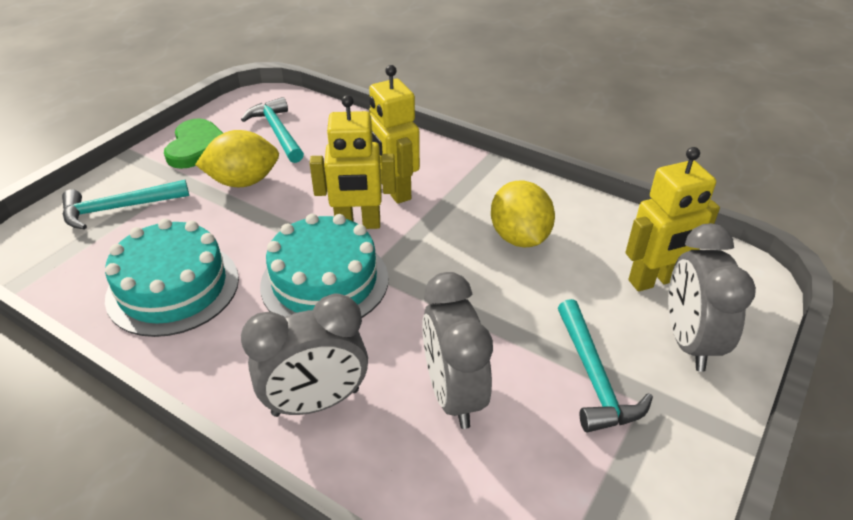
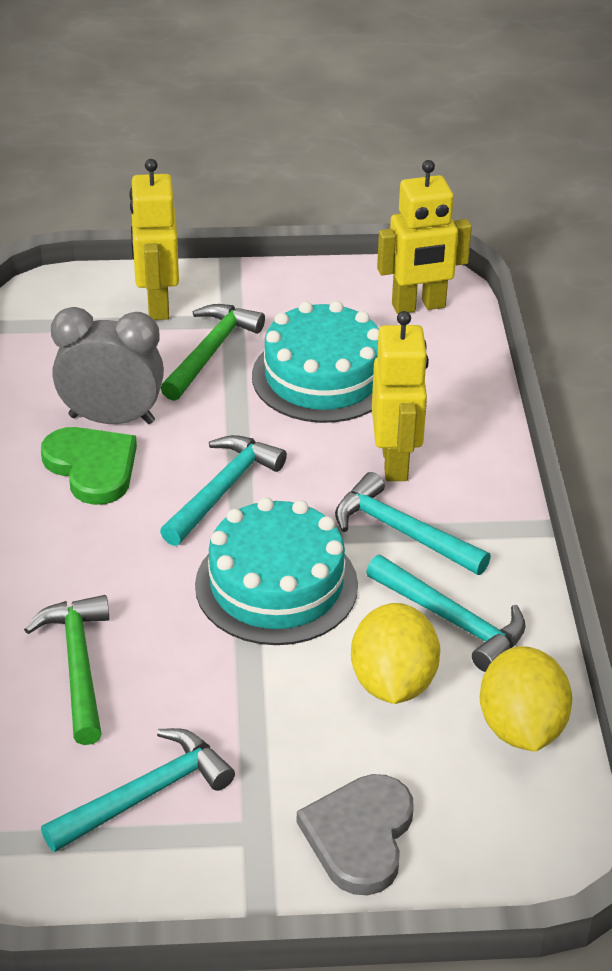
green hammer: 0 -> 2
grey clock: 3 -> 1
grey heart: 0 -> 1
turquoise hammer: 3 -> 4

